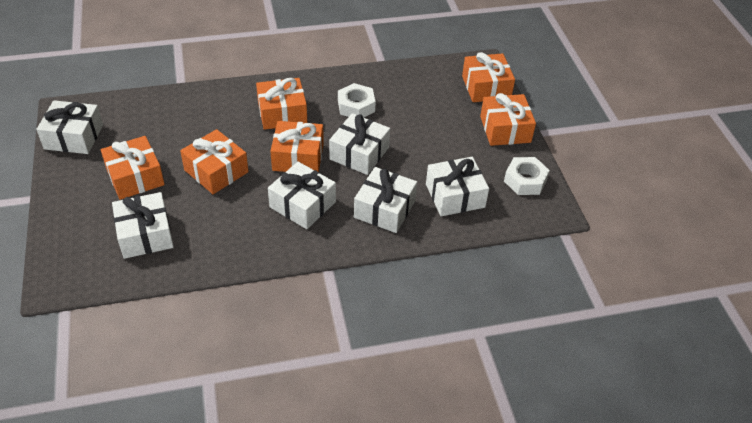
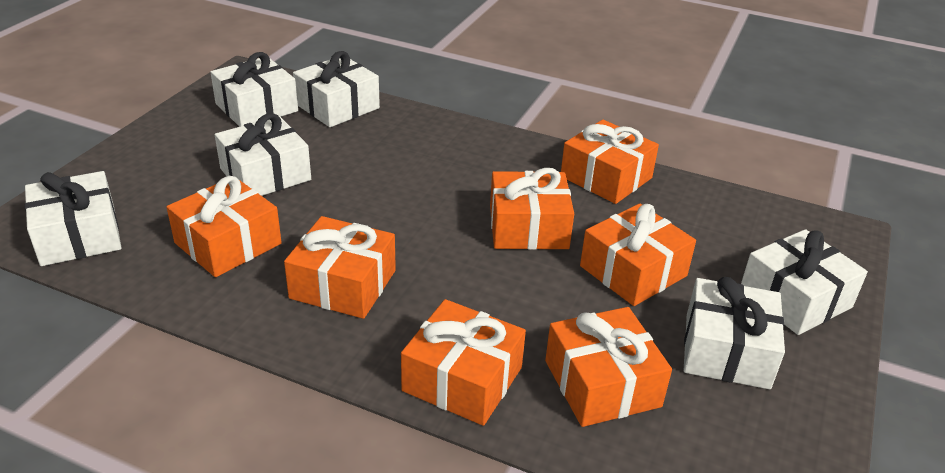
orange gift: 6 -> 7
white nut: 2 -> 0

